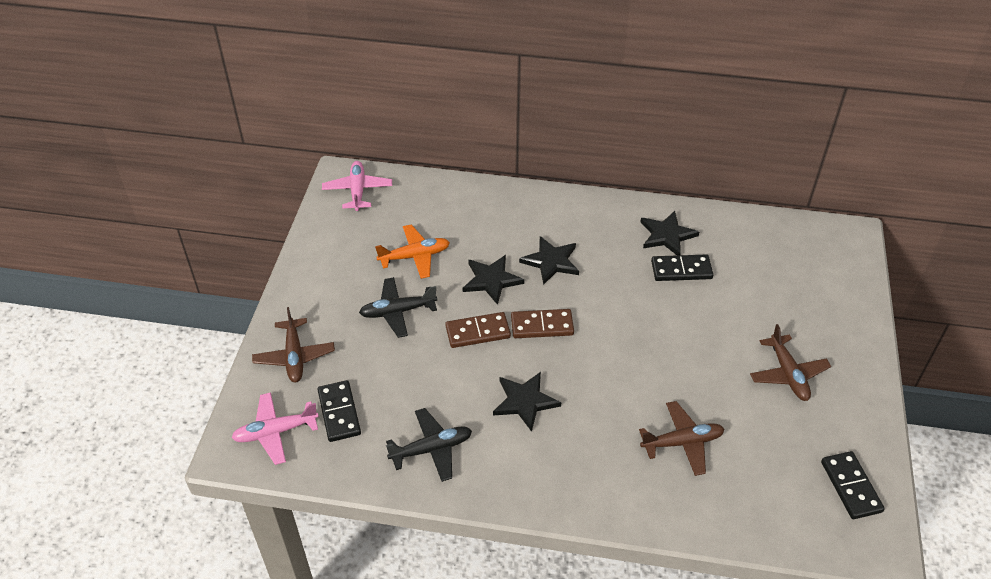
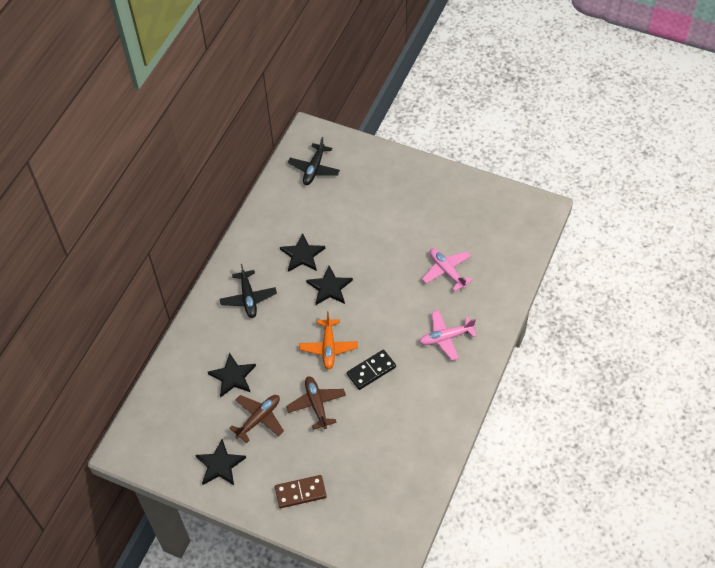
black domino: 3 -> 1
brown domino: 2 -> 1
brown plane: 3 -> 2

